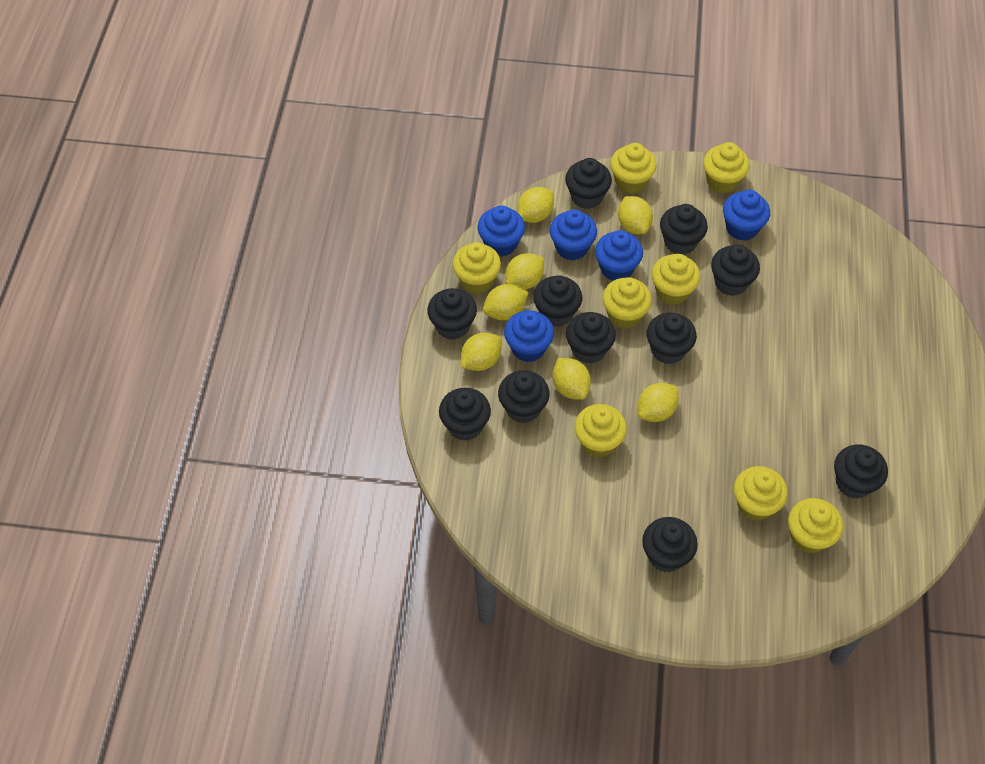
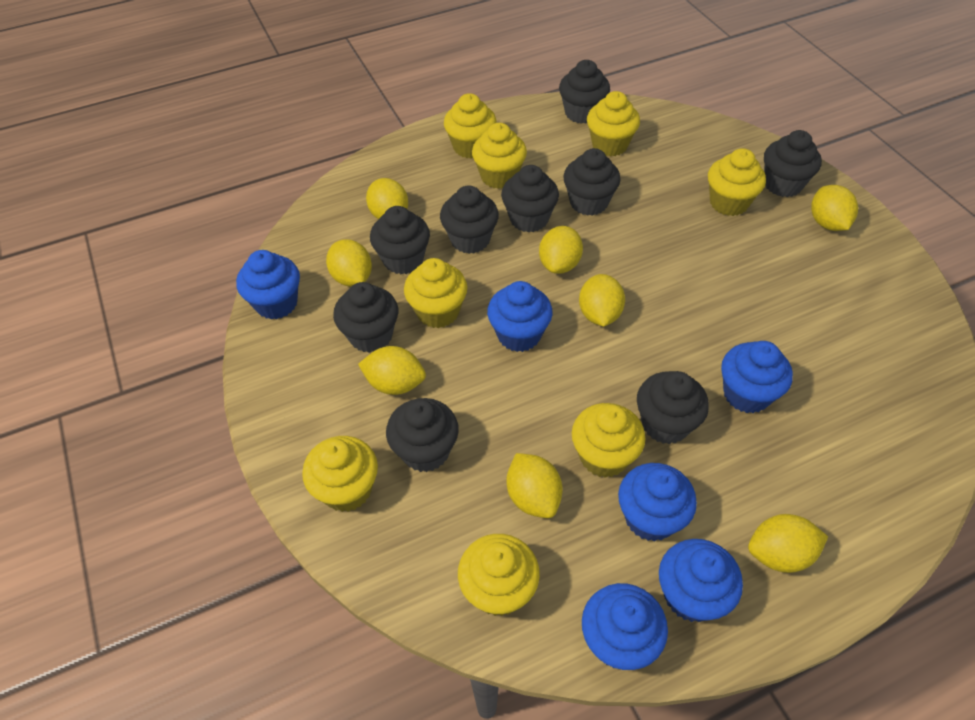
black cupcake: 11 -> 9
blue cupcake: 5 -> 6
yellow lemon: 7 -> 8

